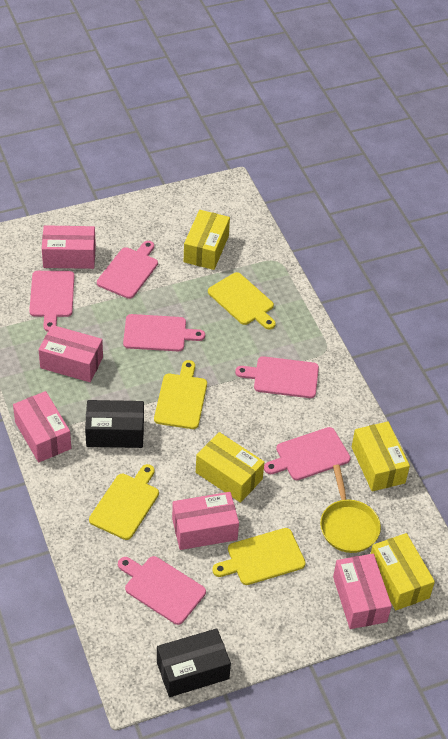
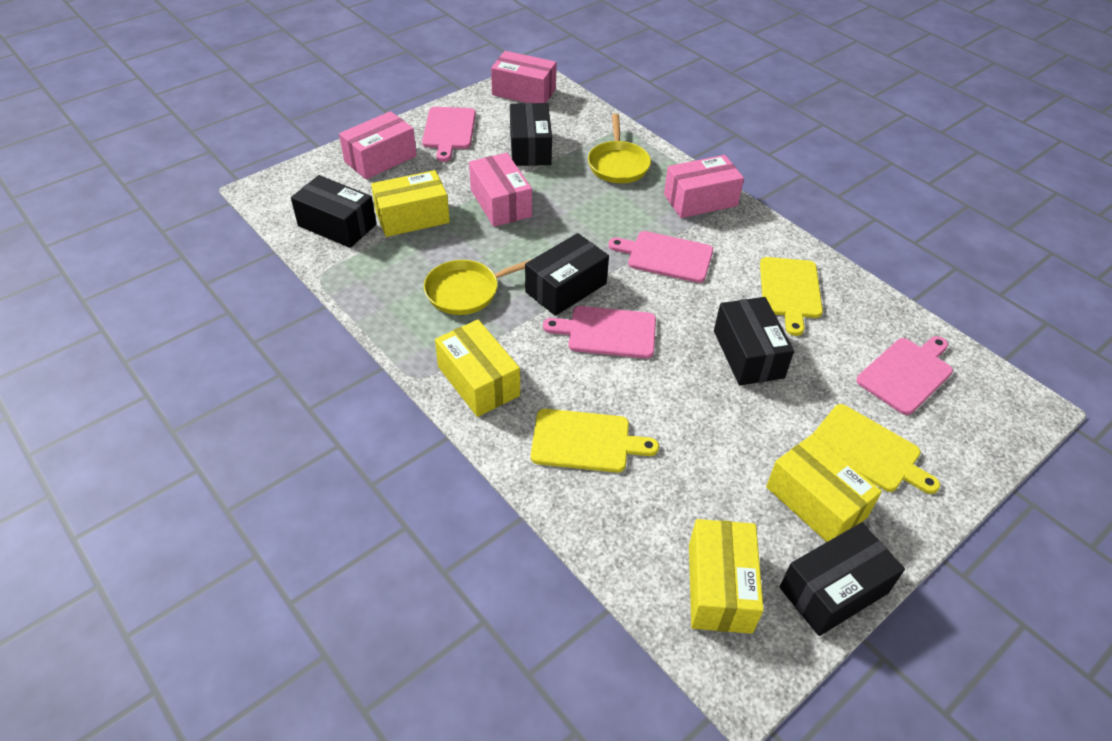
black box: 2 -> 5
pink box: 5 -> 4
pink cutting board: 6 -> 4
yellow cutting board: 4 -> 3
yellow pan: 1 -> 2

